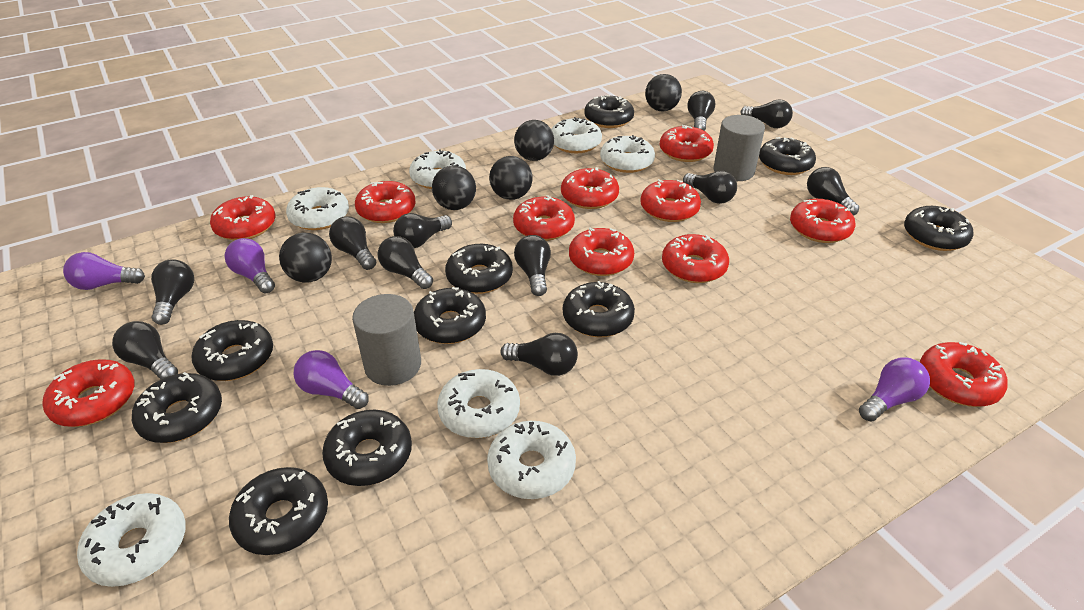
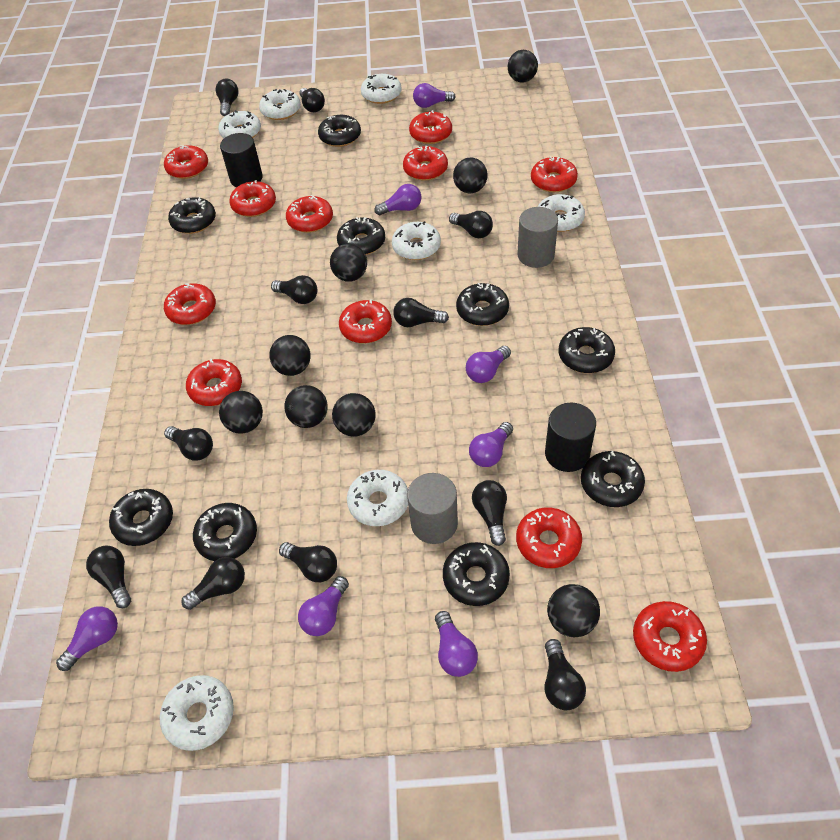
black ball: 5 -> 8
black cylinder: 0 -> 2
black donut: 10 -> 9
purple light bulb: 4 -> 7

